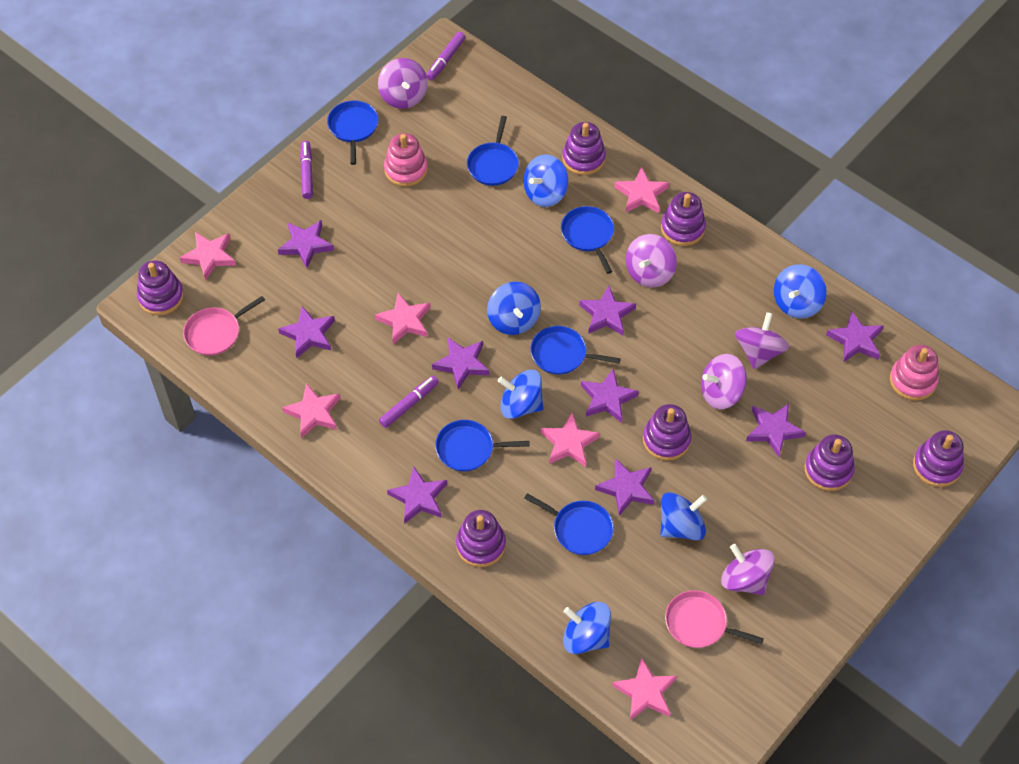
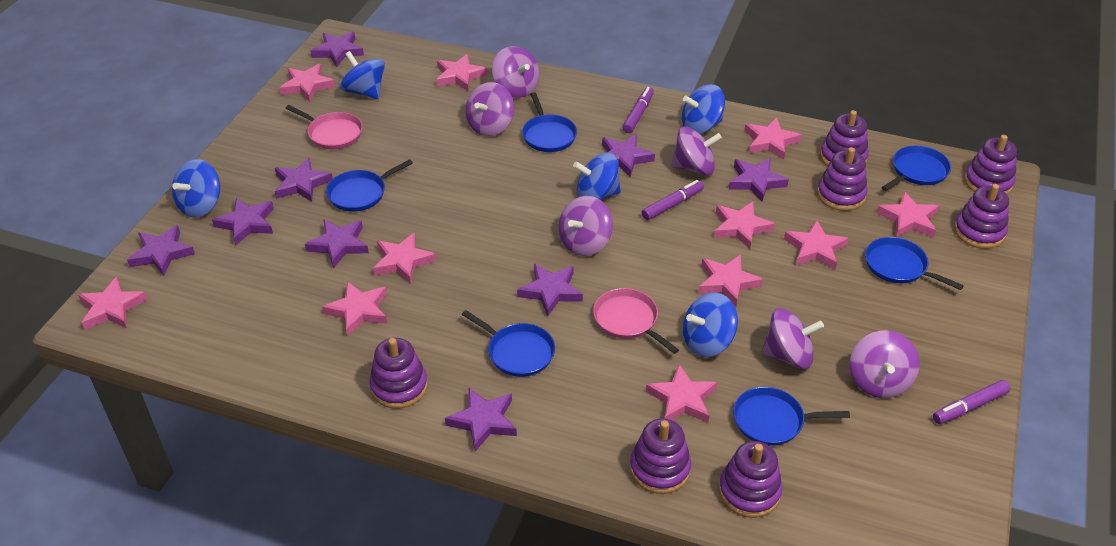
blue spinning top: 6 -> 5
pink stacking toy: 2 -> 0
pink star: 6 -> 11
purple spinning top: 5 -> 6

